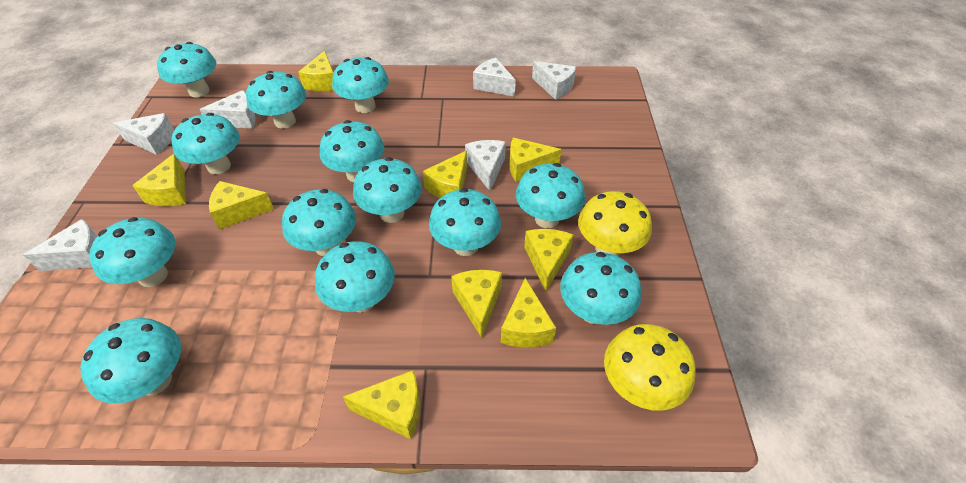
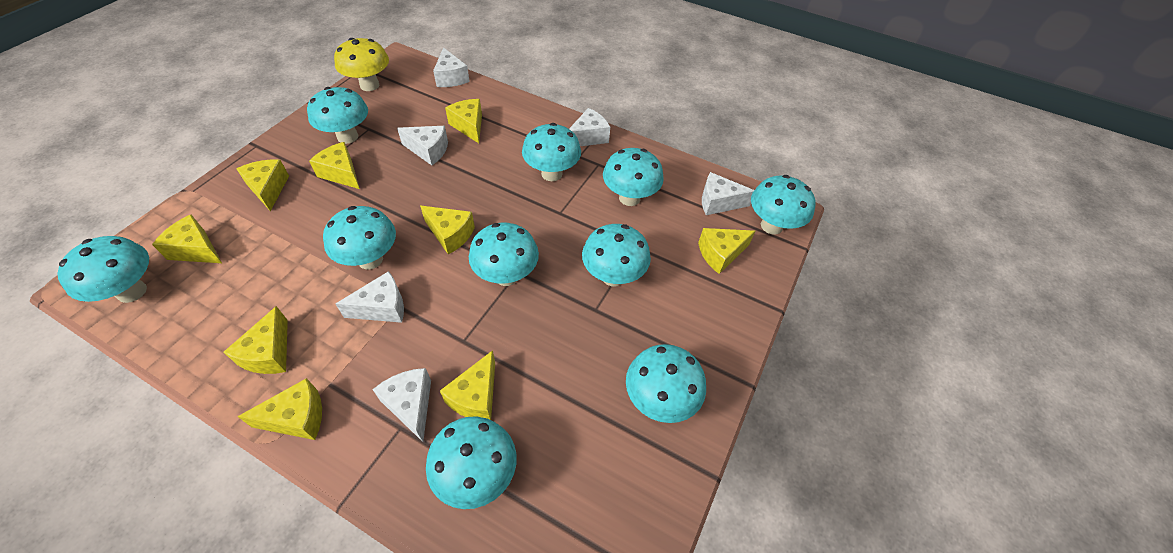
turquoise mushroom: 13 -> 10
yellow mushroom: 2 -> 1

